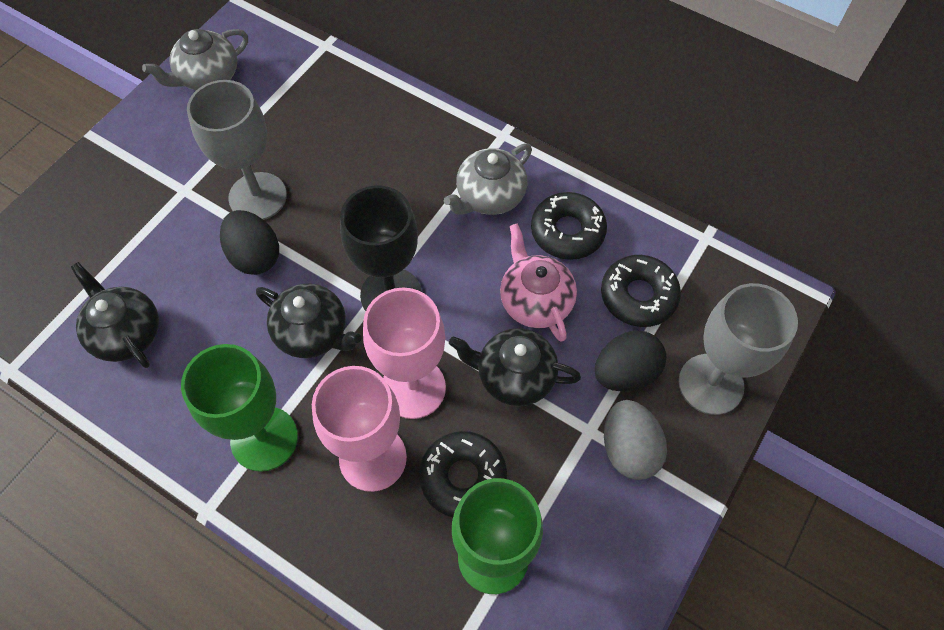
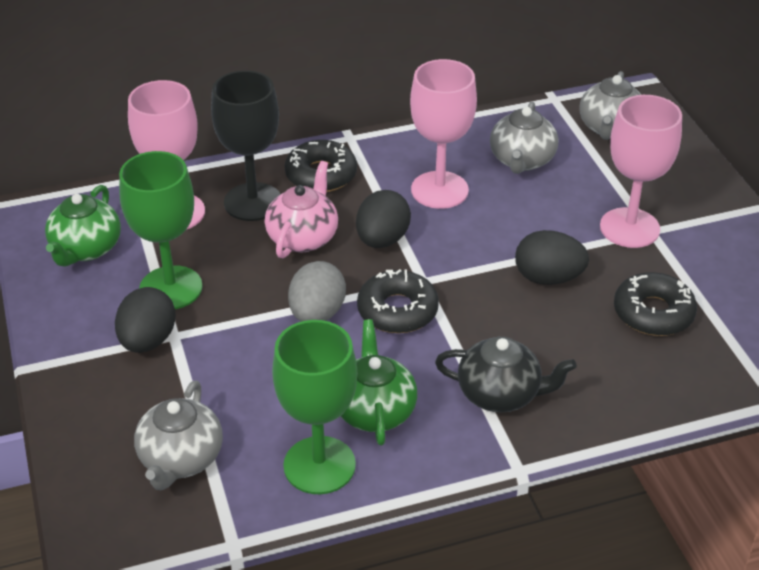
black egg: 2 -> 3
black teapot: 3 -> 1
green teapot: 0 -> 2
grey goblet: 2 -> 0
grey teapot: 2 -> 3
pink goblet: 2 -> 3

